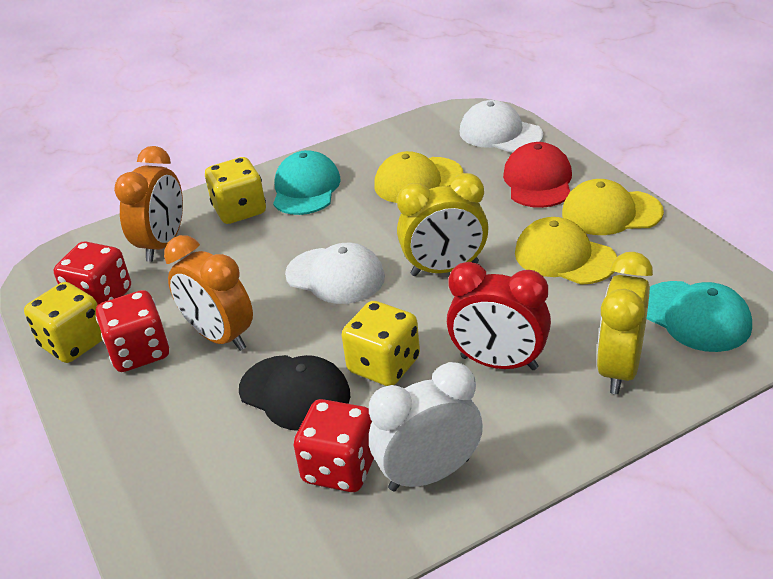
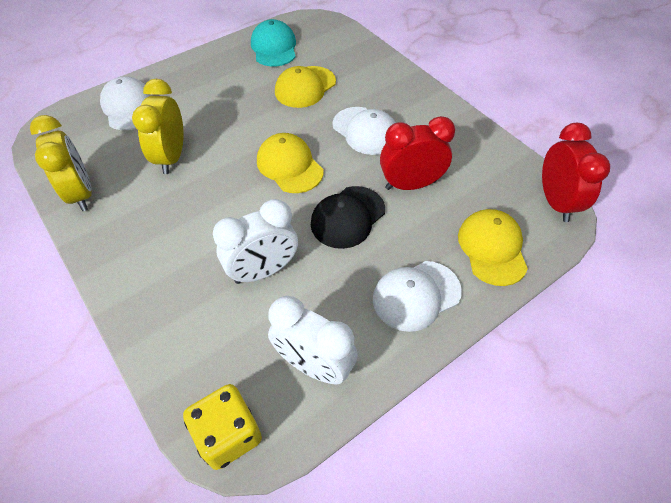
orange clock: 2 -> 0
red cap: 1 -> 0
red clock: 1 -> 2
red dice: 3 -> 0
turquoise cap: 2 -> 1
white cap: 2 -> 3
white clock: 1 -> 2
yellow dice: 3 -> 1

